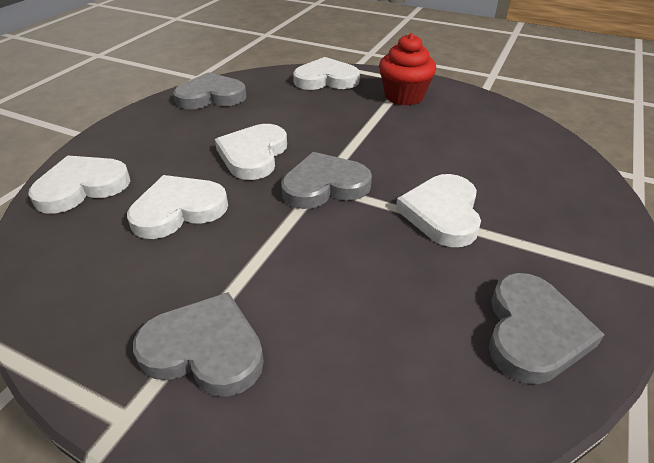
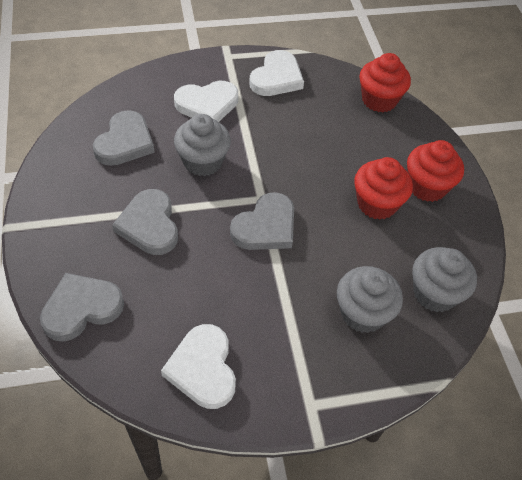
grey cupcake: 0 -> 3
red cupcake: 1 -> 3
white heart: 5 -> 3

